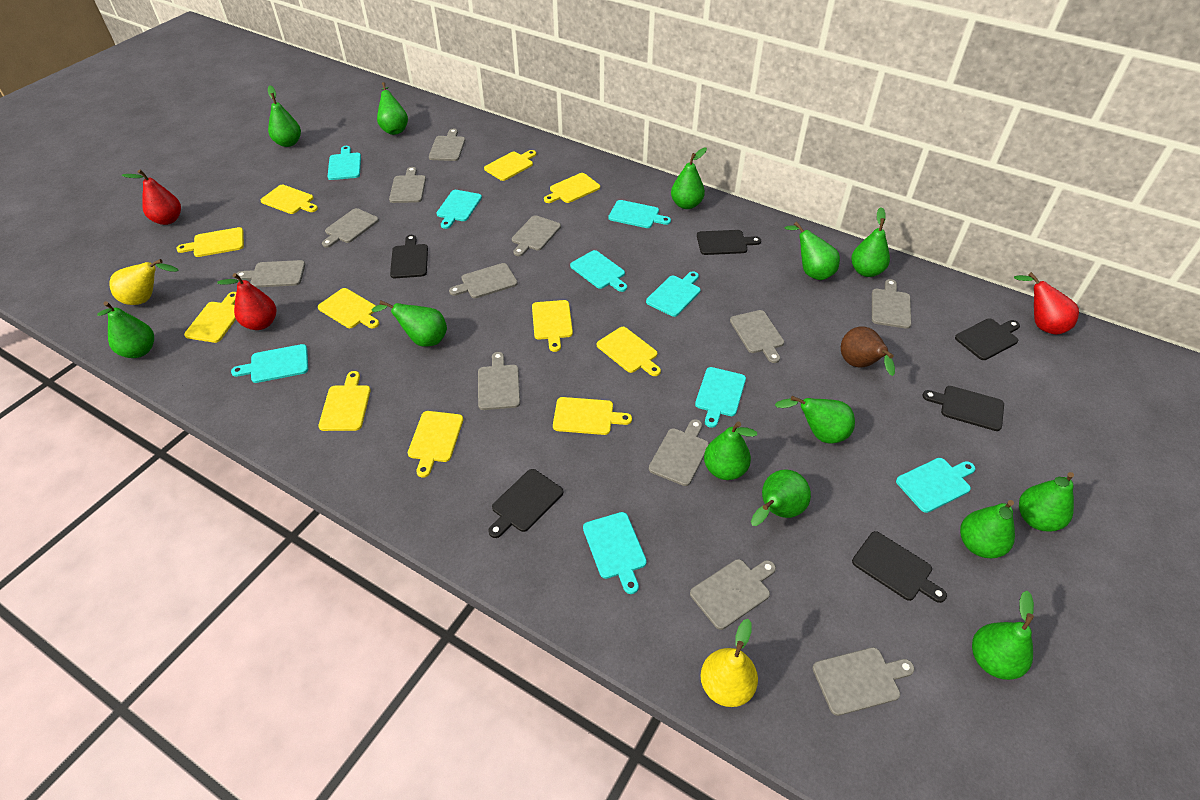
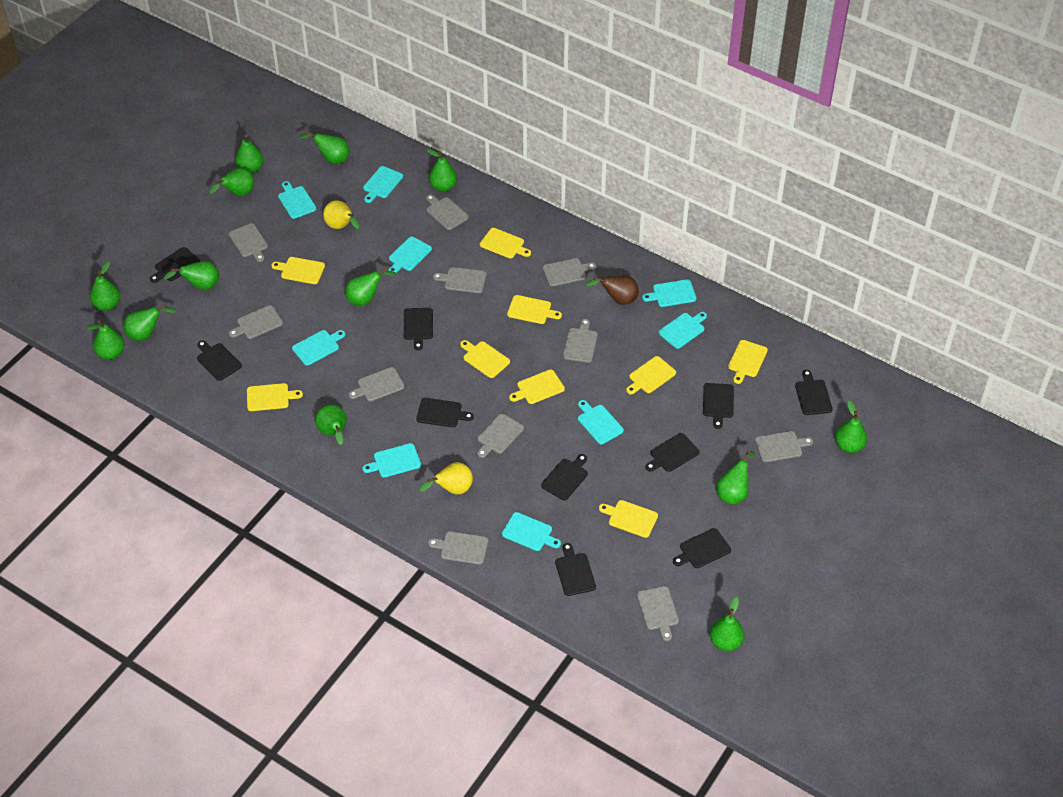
black cutting board: 6 -> 10
grey cutting board: 12 -> 11
red pear: 3 -> 0
yellow cutting board: 11 -> 9

